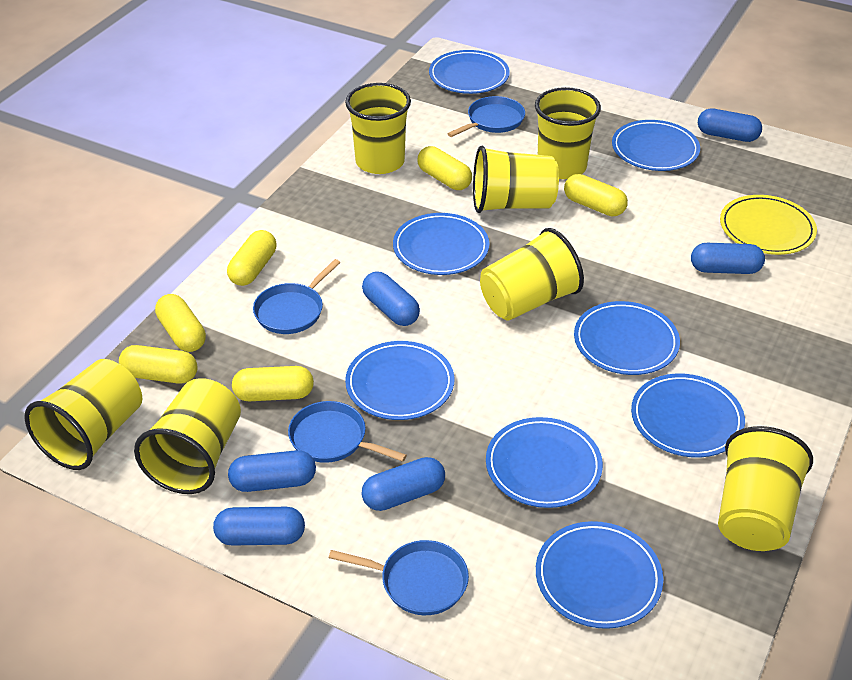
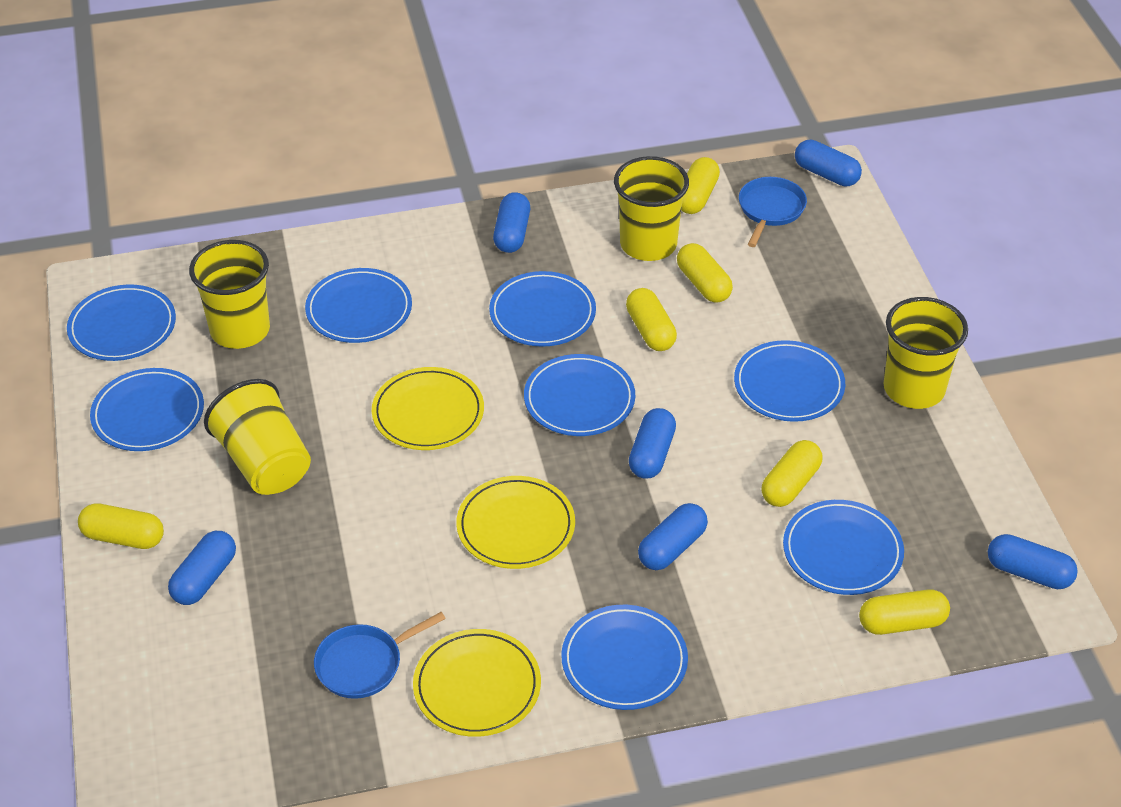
blue pan: 4 -> 2
yellow cup: 7 -> 4
yellow plate: 1 -> 3

